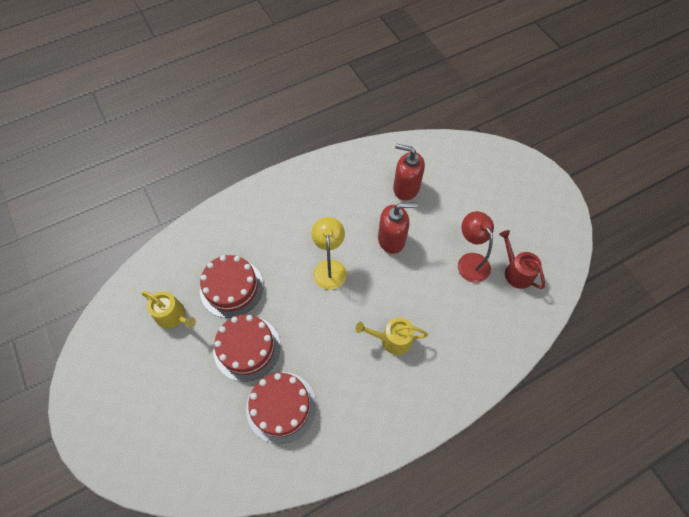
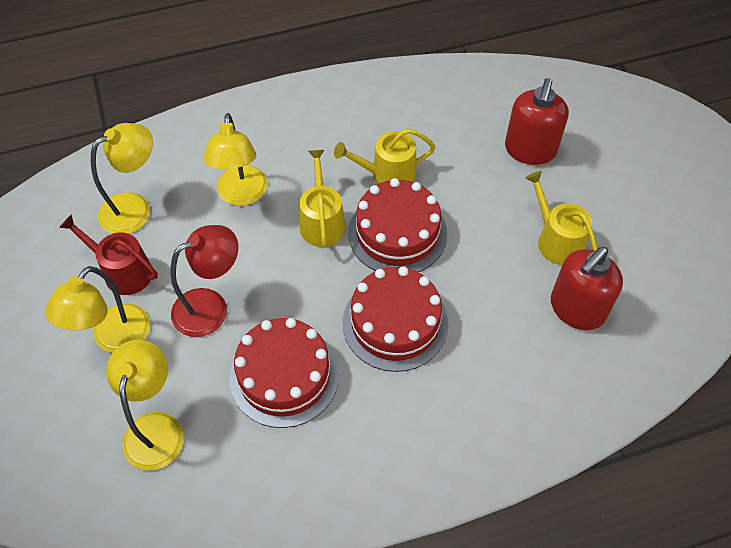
yellow lamp: 1 -> 4
yellow watering can: 2 -> 3

